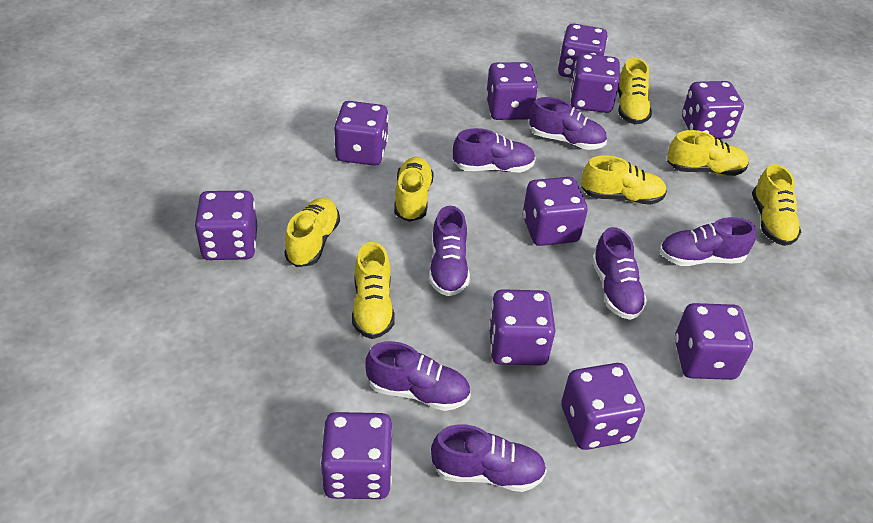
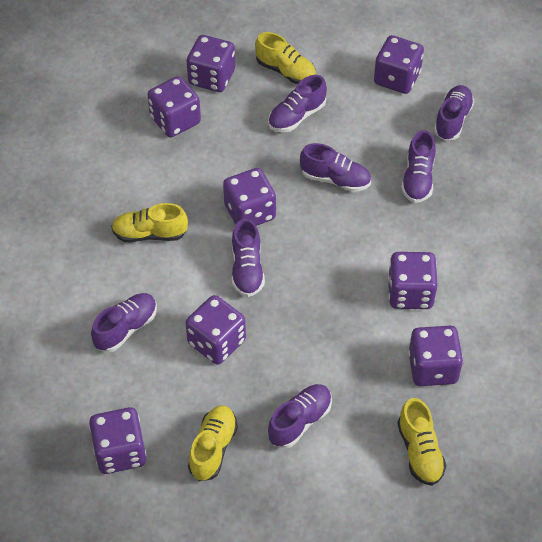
purple dice: 11 -> 8
yellow shoe: 7 -> 4

